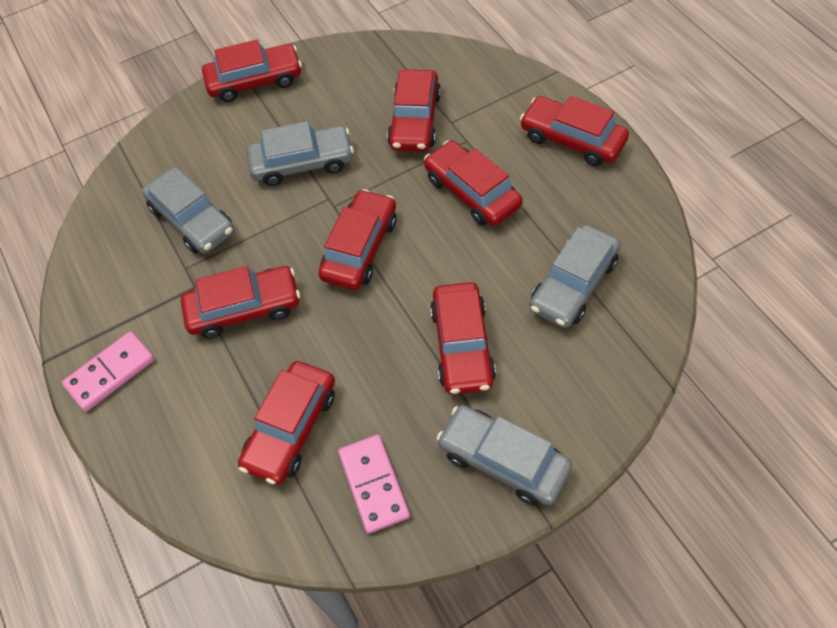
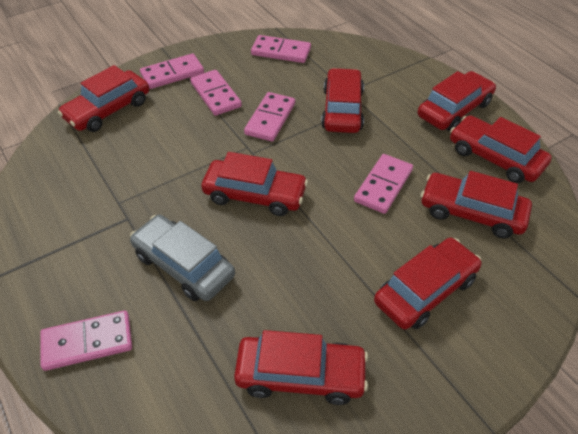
grey car: 4 -> 1
pink domino: 2 -> 6

